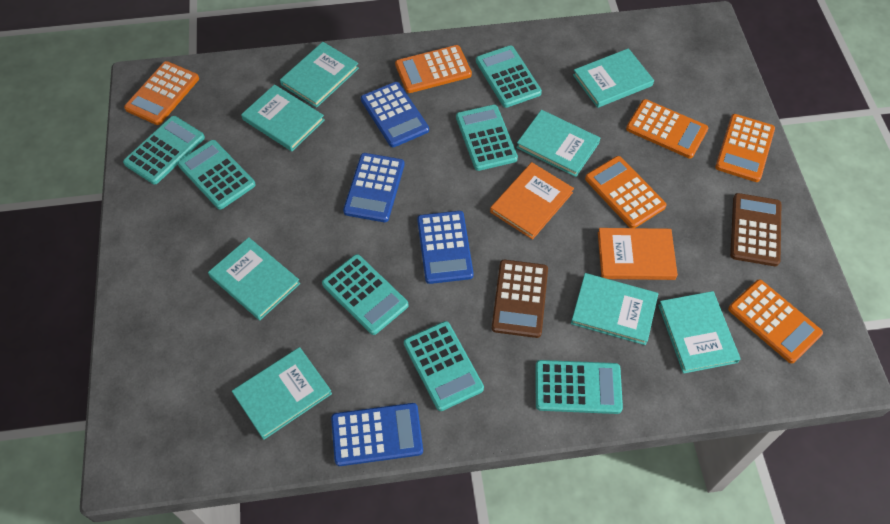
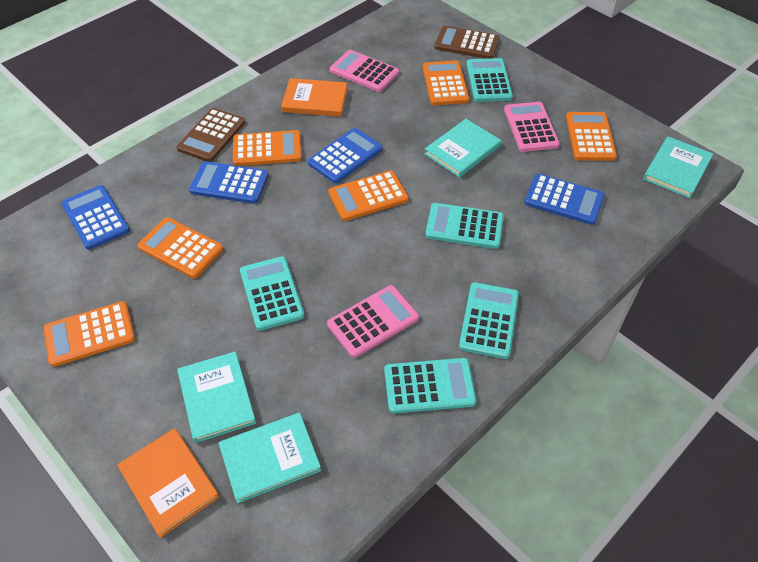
pink calculator: 0 -> 3
turquoise book: 8 -> 4
turquoise calculator: 7 -> 5

